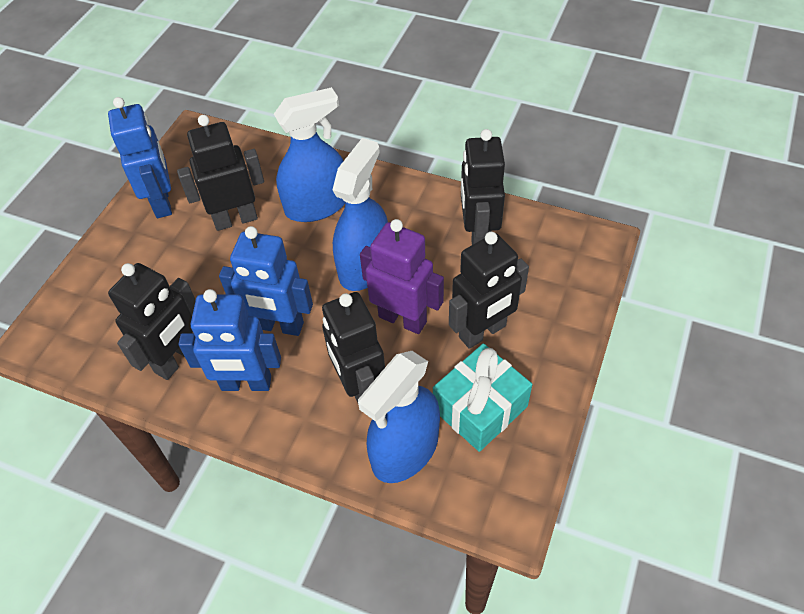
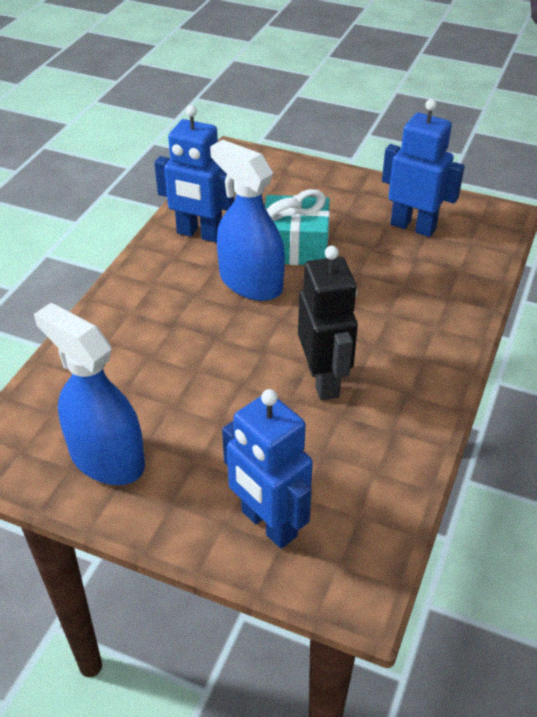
black robot: 5 -> 1
blue spray bottle: 3 -> 2
purple robot: 1 -> 0

